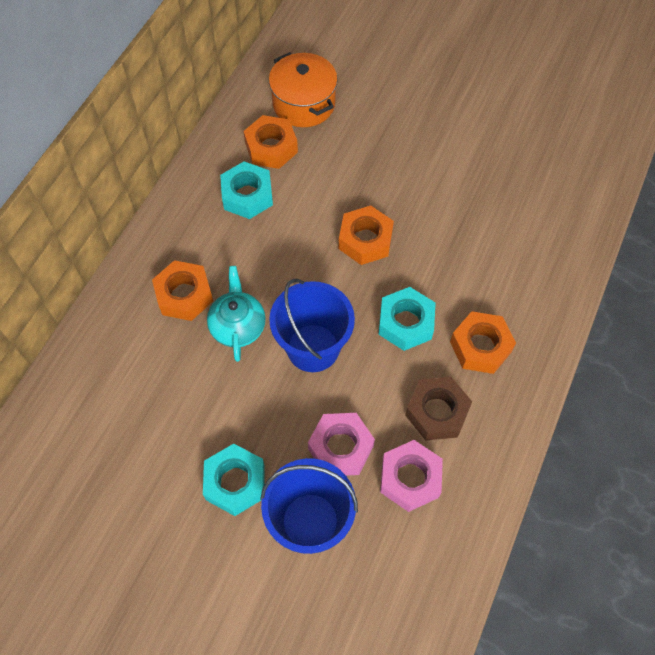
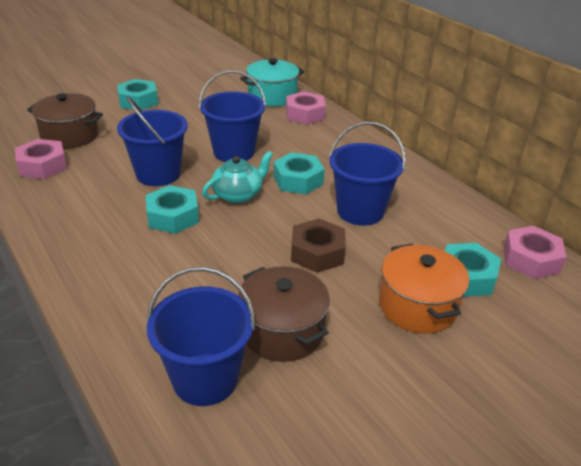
blue bucket: 2 -> 4
brown pot: 0 -> 2
orange nut: 4 -> 0
pink nut: 2 -> 3
turquoise nut: 3 -> 4
turquoise pot: 0 -> 1

